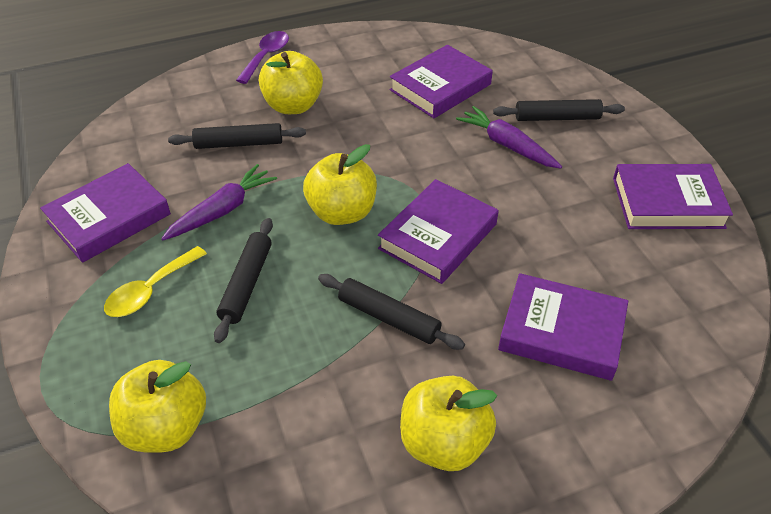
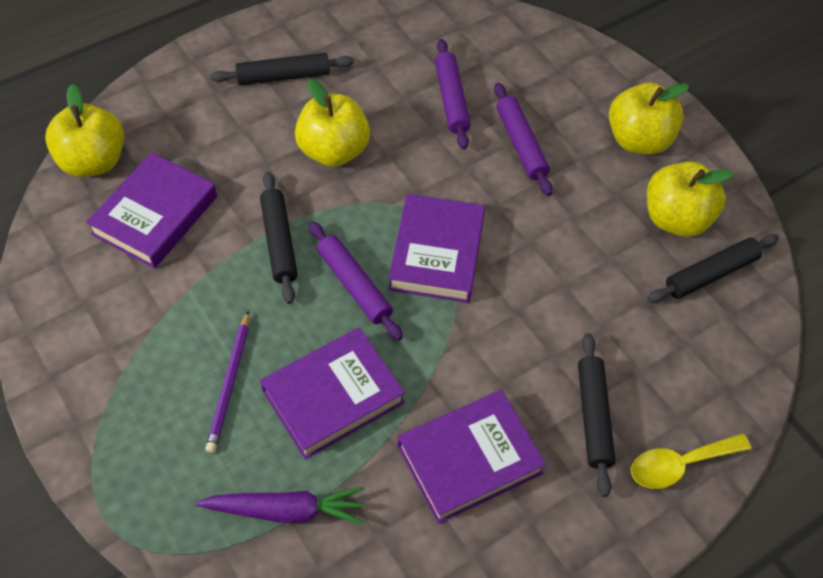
purple book: 5 -> 4
purple carrot: 2 -> 1
purple pencil: 0 -> 1
purple rolling pin: 0 -> 3
purple spoon: 1 -> 0

